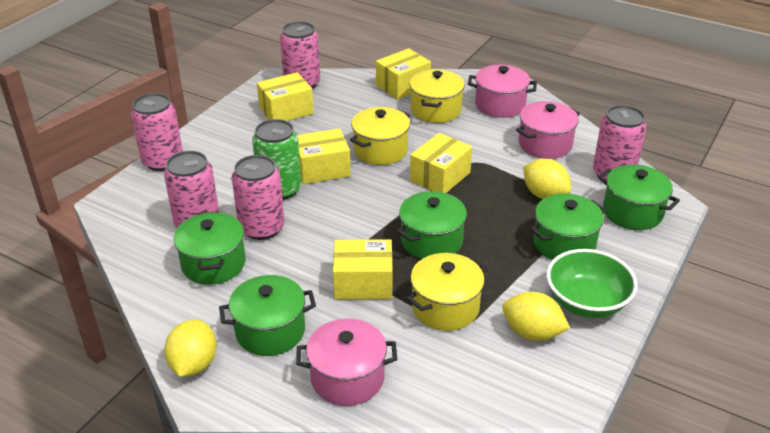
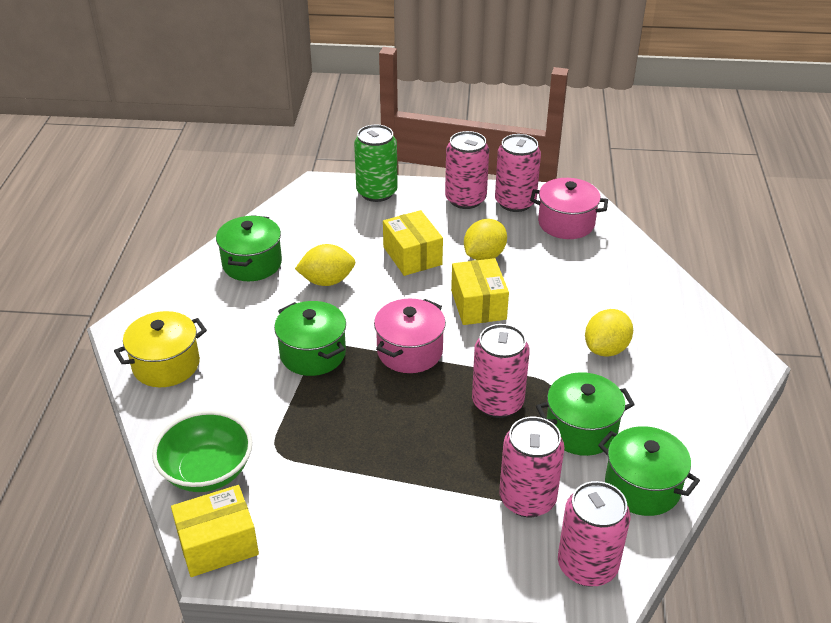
green pot: 5 -> 4
pink pot: 3 -> 2
yellow box: 5 -> 3
yellow pot: 3 -> 1

